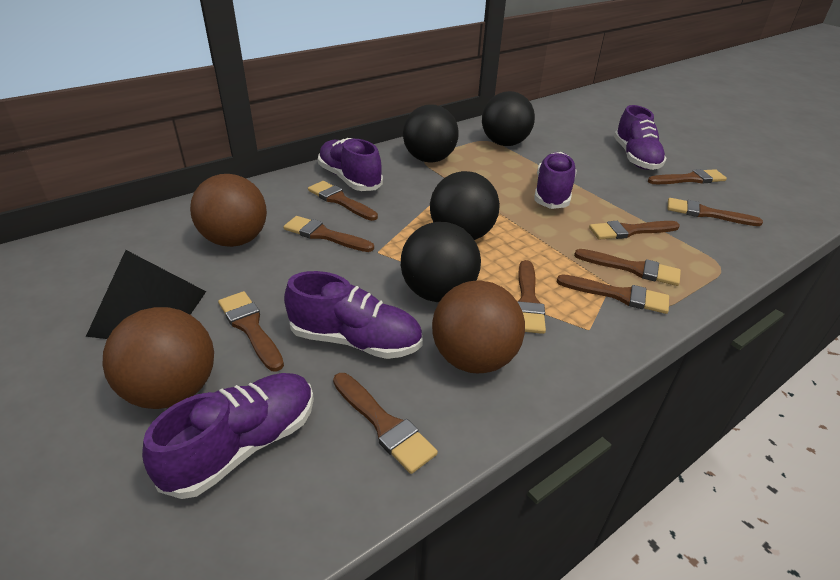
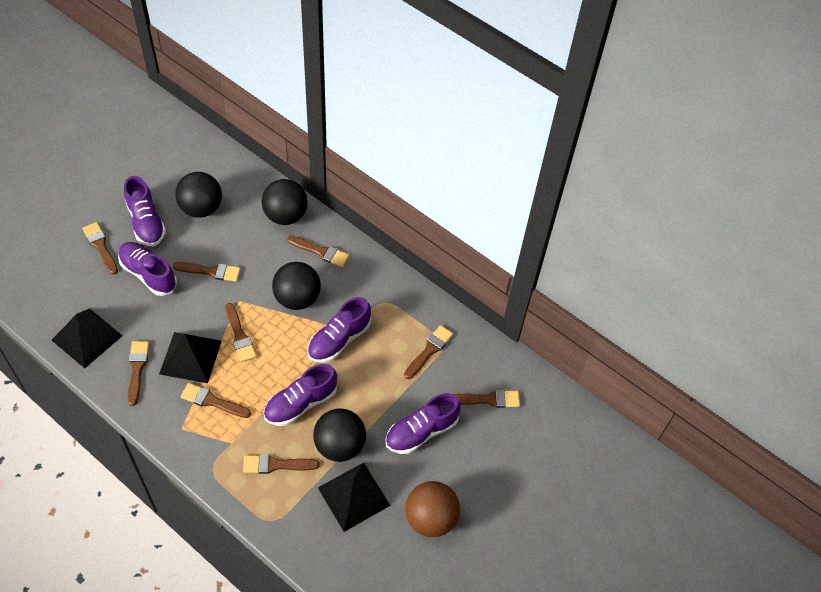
black pyramid: 1 -> 3
brown ball: 3 -> 1
brown brush: 10 -> 9

